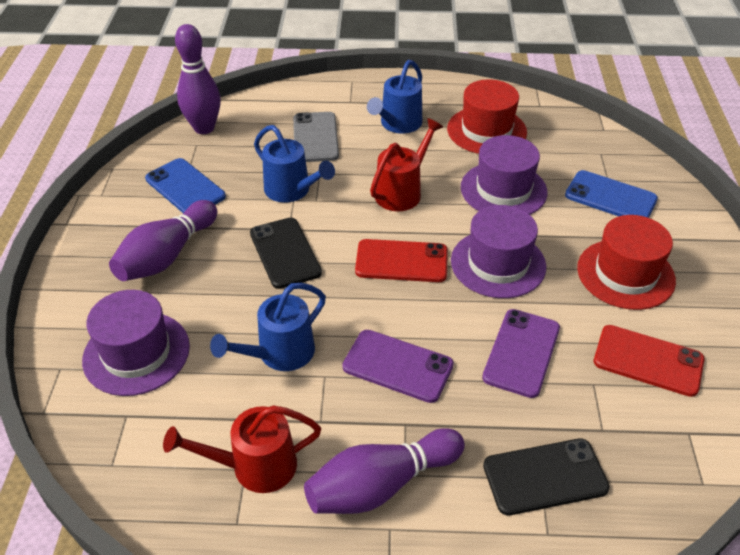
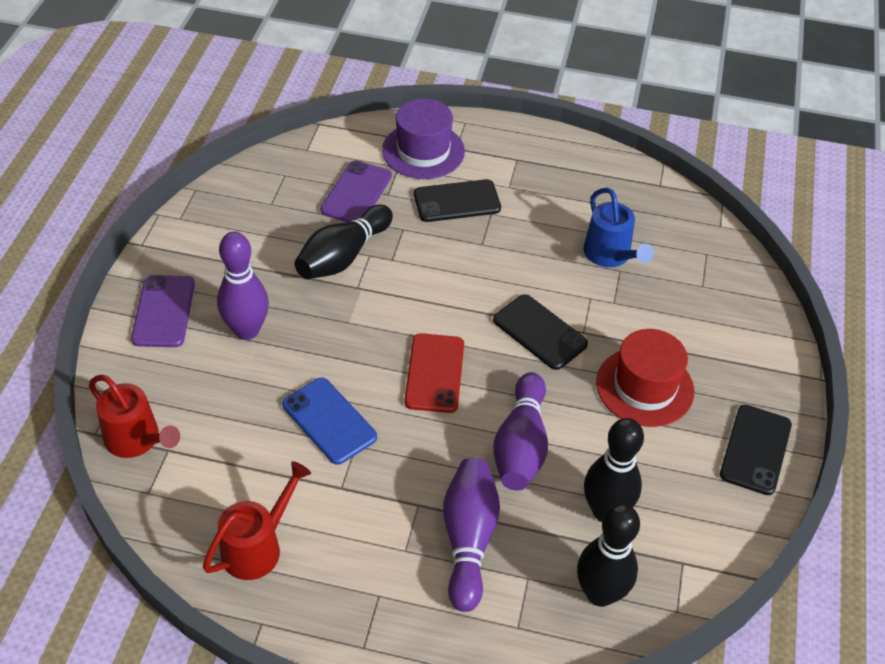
black bowling pin: 0 -> 3
black phone: 2 -> 3
blue phone: 2 -> 1
blue watering can: 3 -> 1
grey phone: 1 -> 0
purple hat: 3 -> 1
red hat: 2 -> 1
red phone: 2 -> 1

